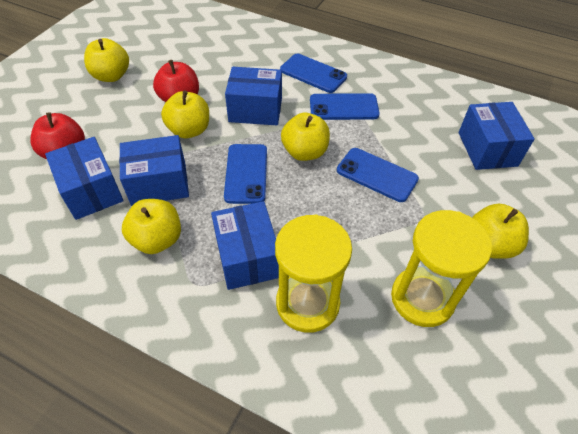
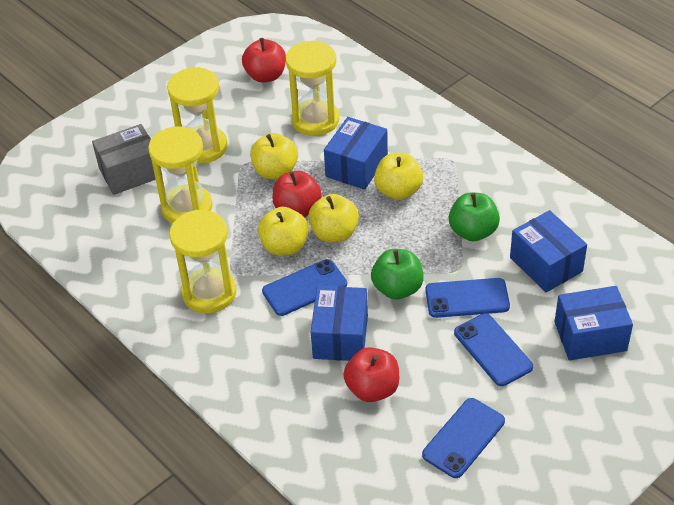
blue box: 5 -> 4
green apple: 0 -> 2
grey box: 0 -> 1
red apple: 2 -> 3
yellow apple: 5 -> 4
yellow hourglass: 2 -> 4

